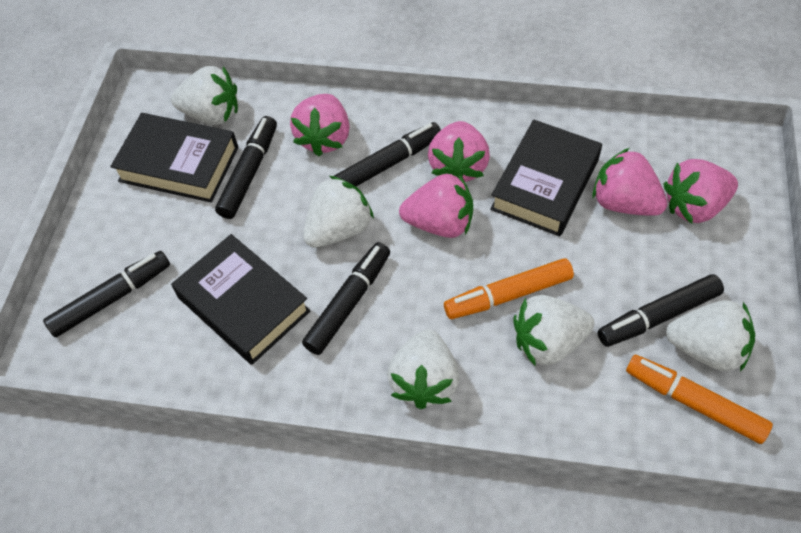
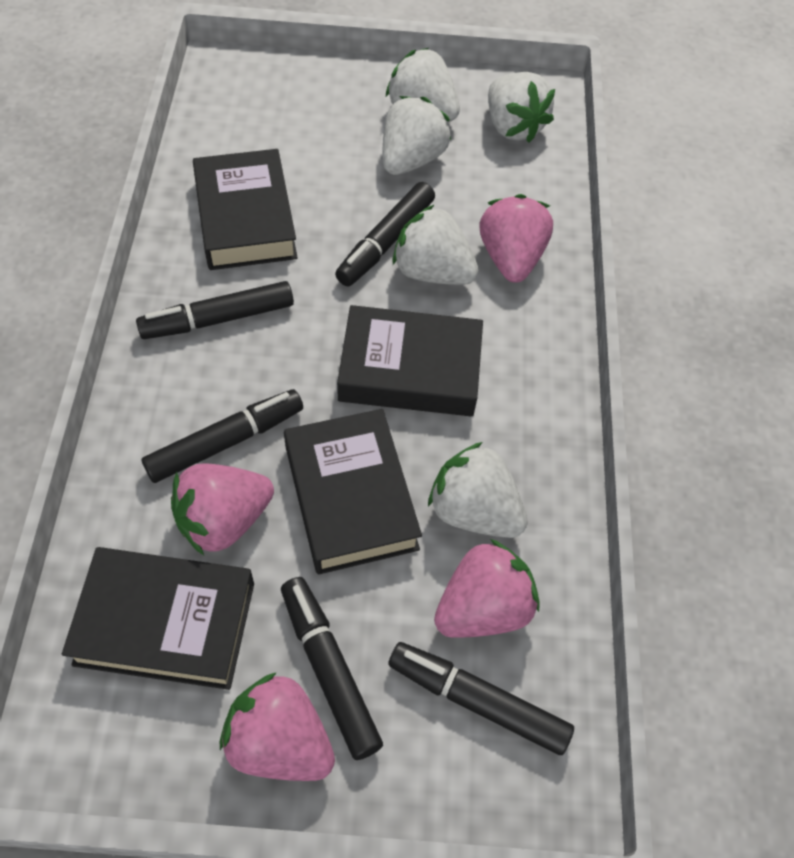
black book: 3 -> 4
orange marker: 2 -> 0
pink strawberry: 5 -> 4

